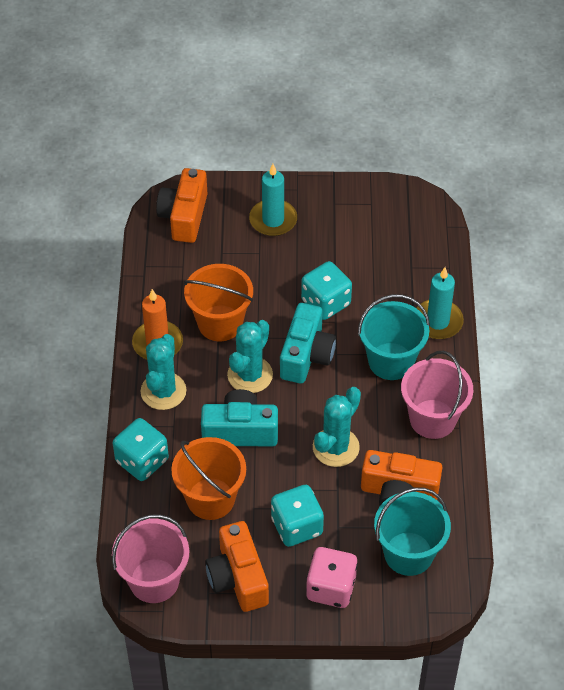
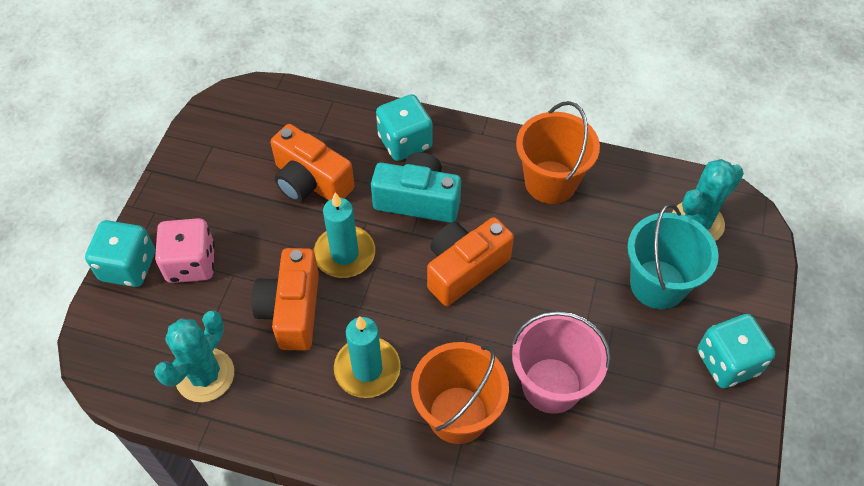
orange candle: 1 -> 0
pink bucket: 2 -> 1
turquoise bucket: 2 -> 1
turquoise cactus: 3 -> 2
turquoise camera: 2 -> 1

